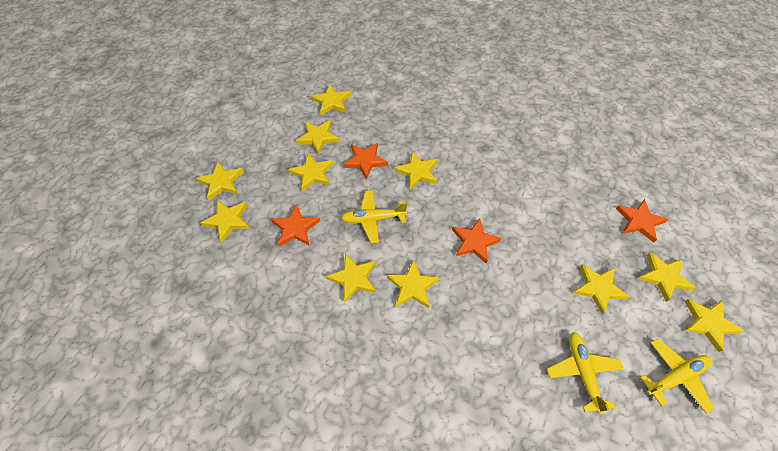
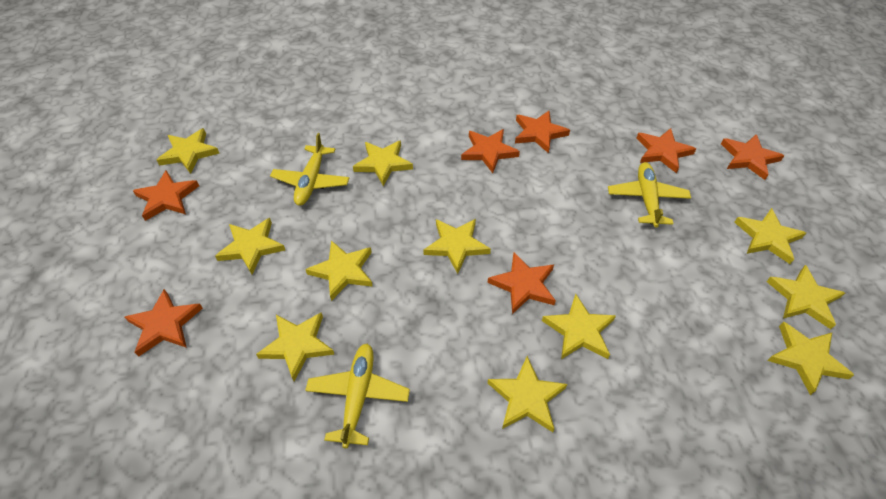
orange star: 4 -> 7

